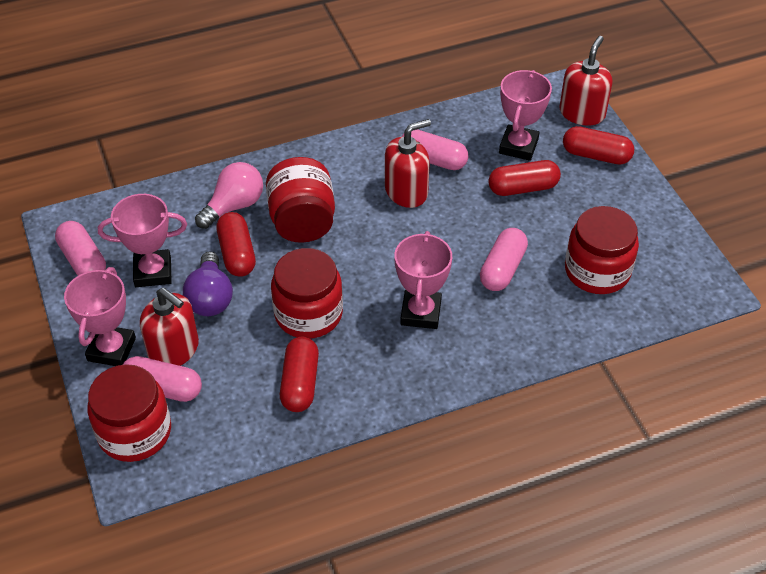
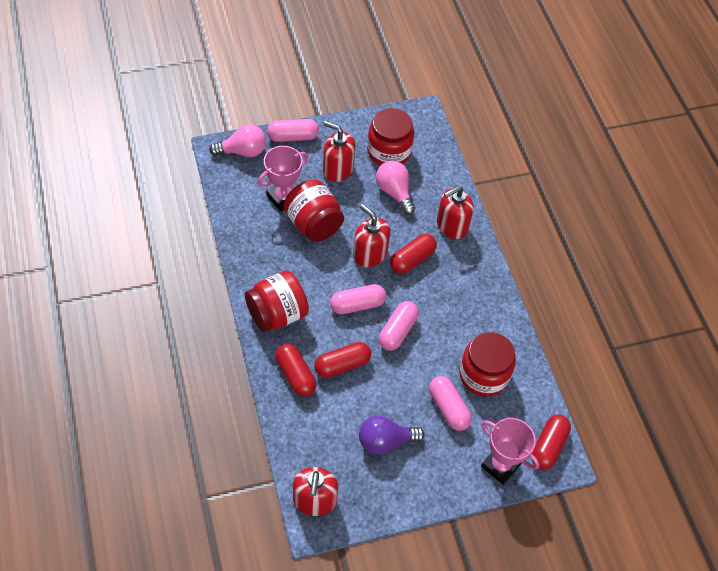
pink light bulb: 1 -> 2
pink trophy: 4 -> 2
red soap dispenser: 3 -> 4

